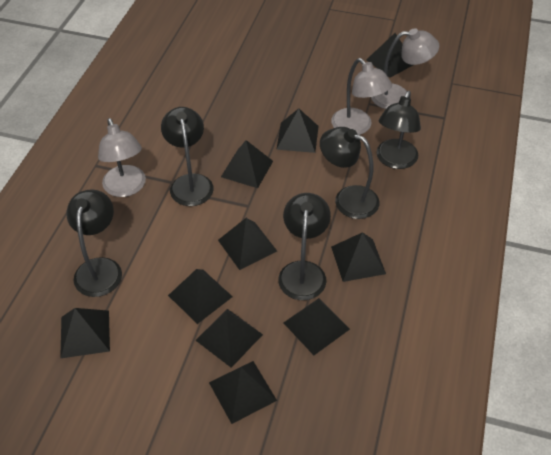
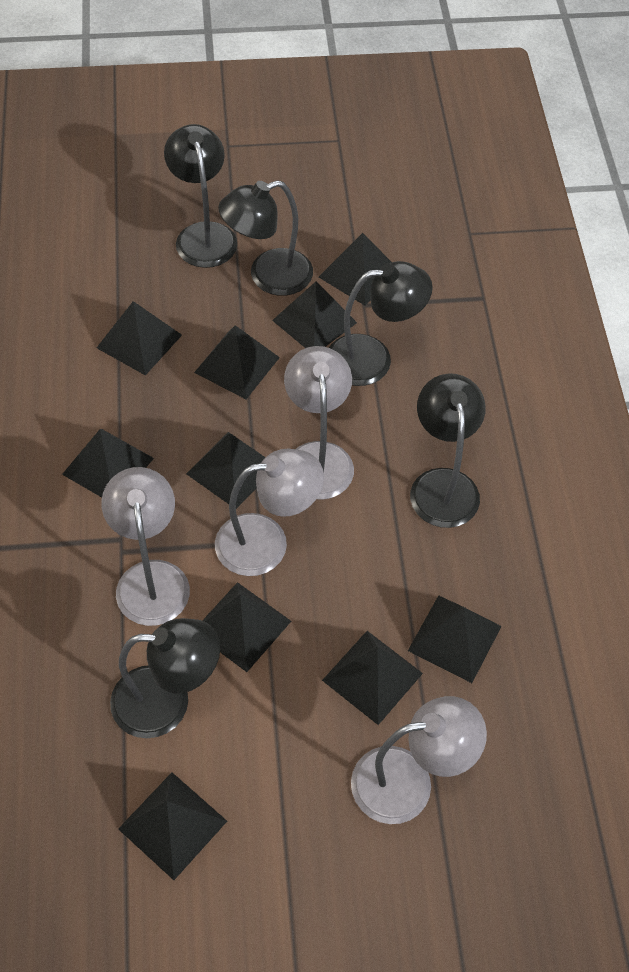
grey lamp: 3 -> 4

